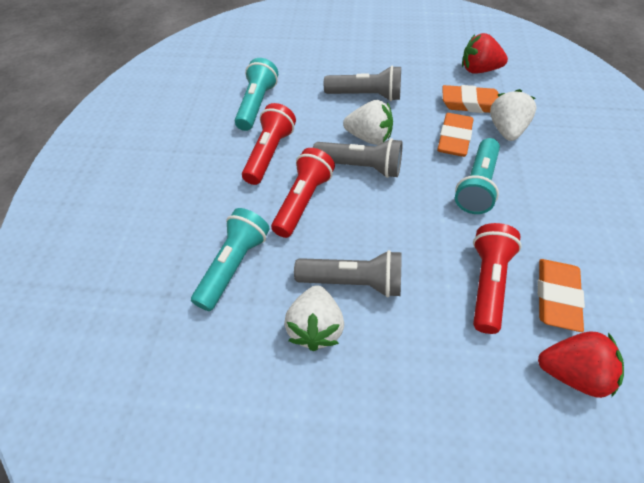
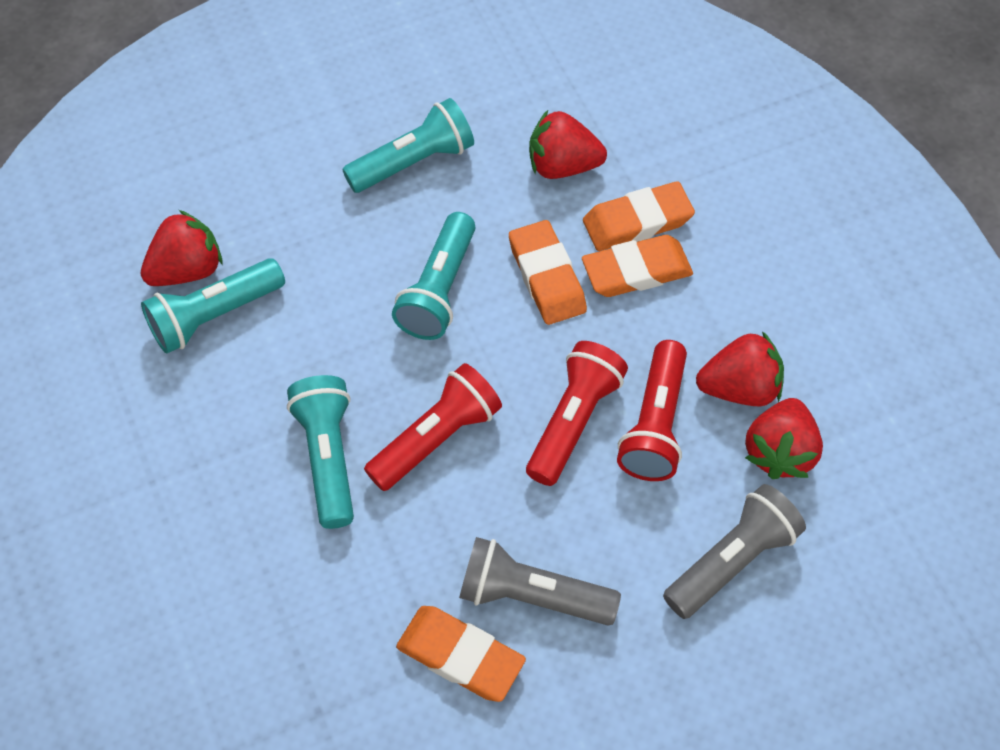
grey flashlight: 3 -> 2
orange eraser: 3 -> 4
red strawberry: 2 -> 4
turquoise flashlight: 3 -> 4
white strawberry: 3 -> 0

